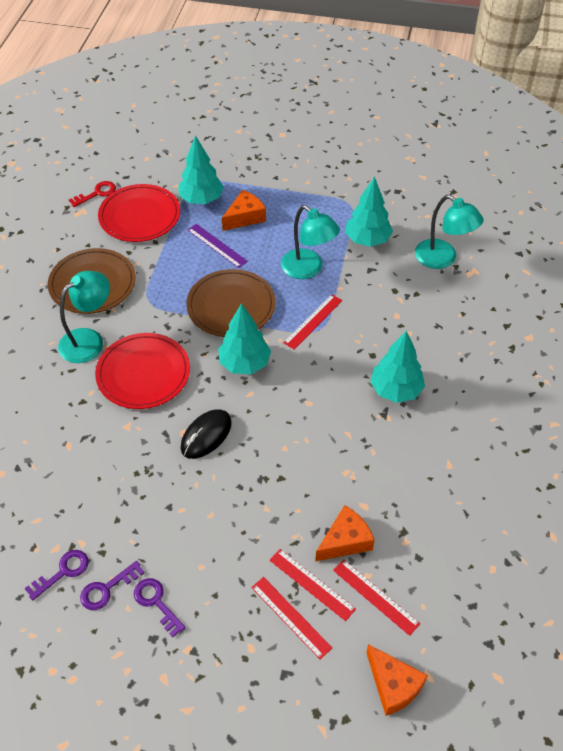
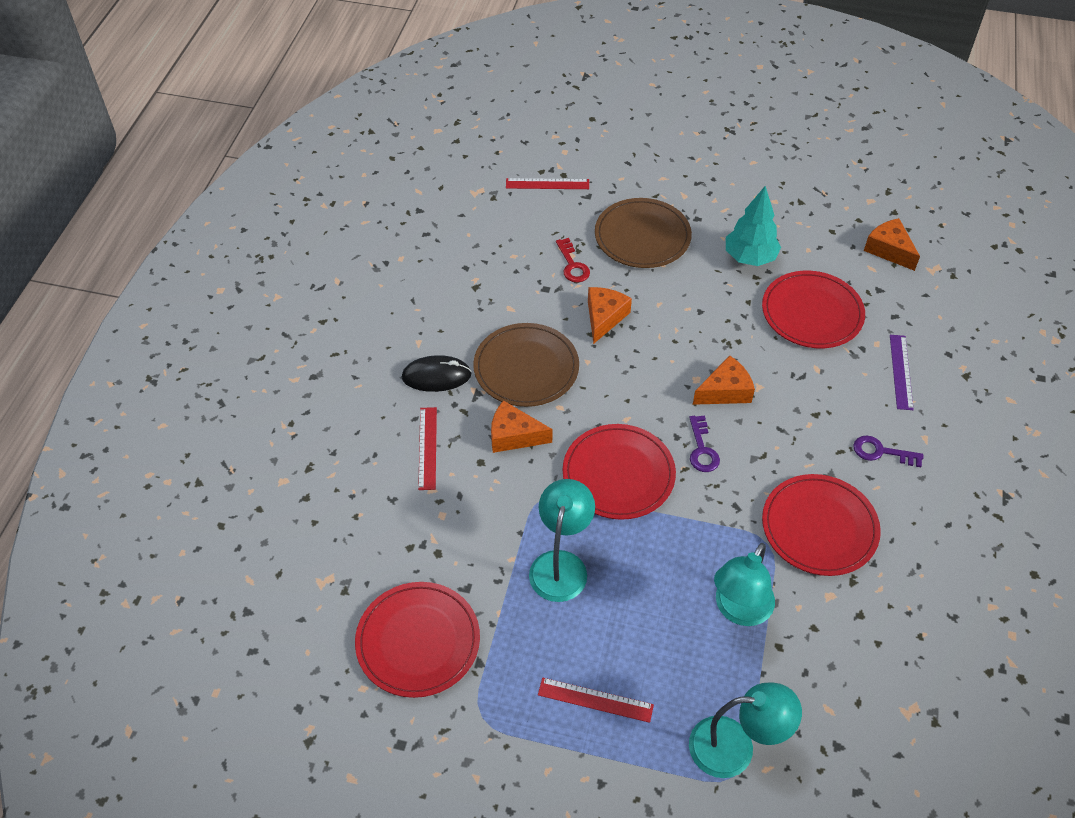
orange cheese: 3 -> 4
purple key: 3 -> 2
red plate: 2 -> 4
red ruler: 4 -> 3
turquoise tree: 4 -> 1

